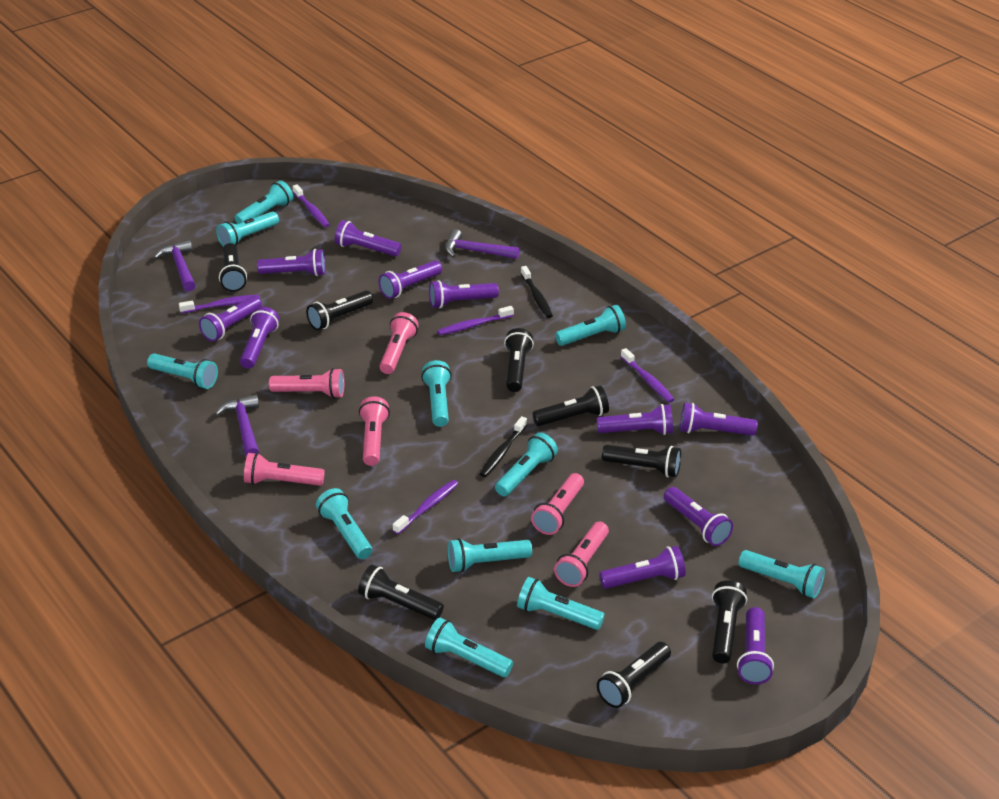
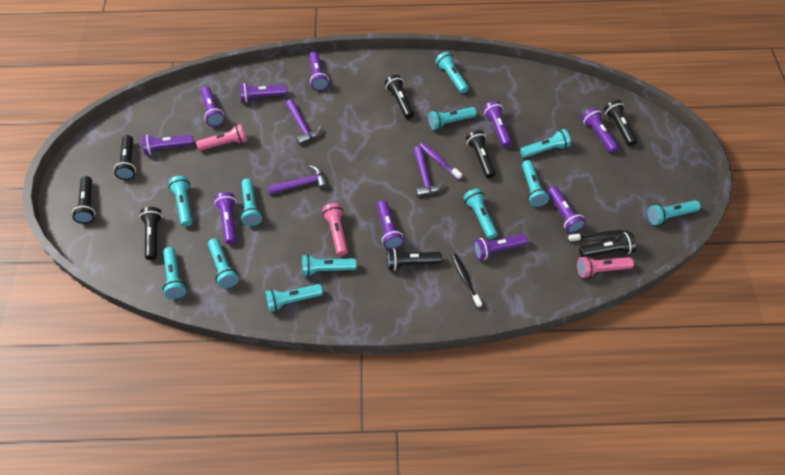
pink flashlight: 6 -> 3
purple flashlight: 11 -> 10
purple toothbrush: 5 -> 1
turquoise flashlight: 11 -> 12

